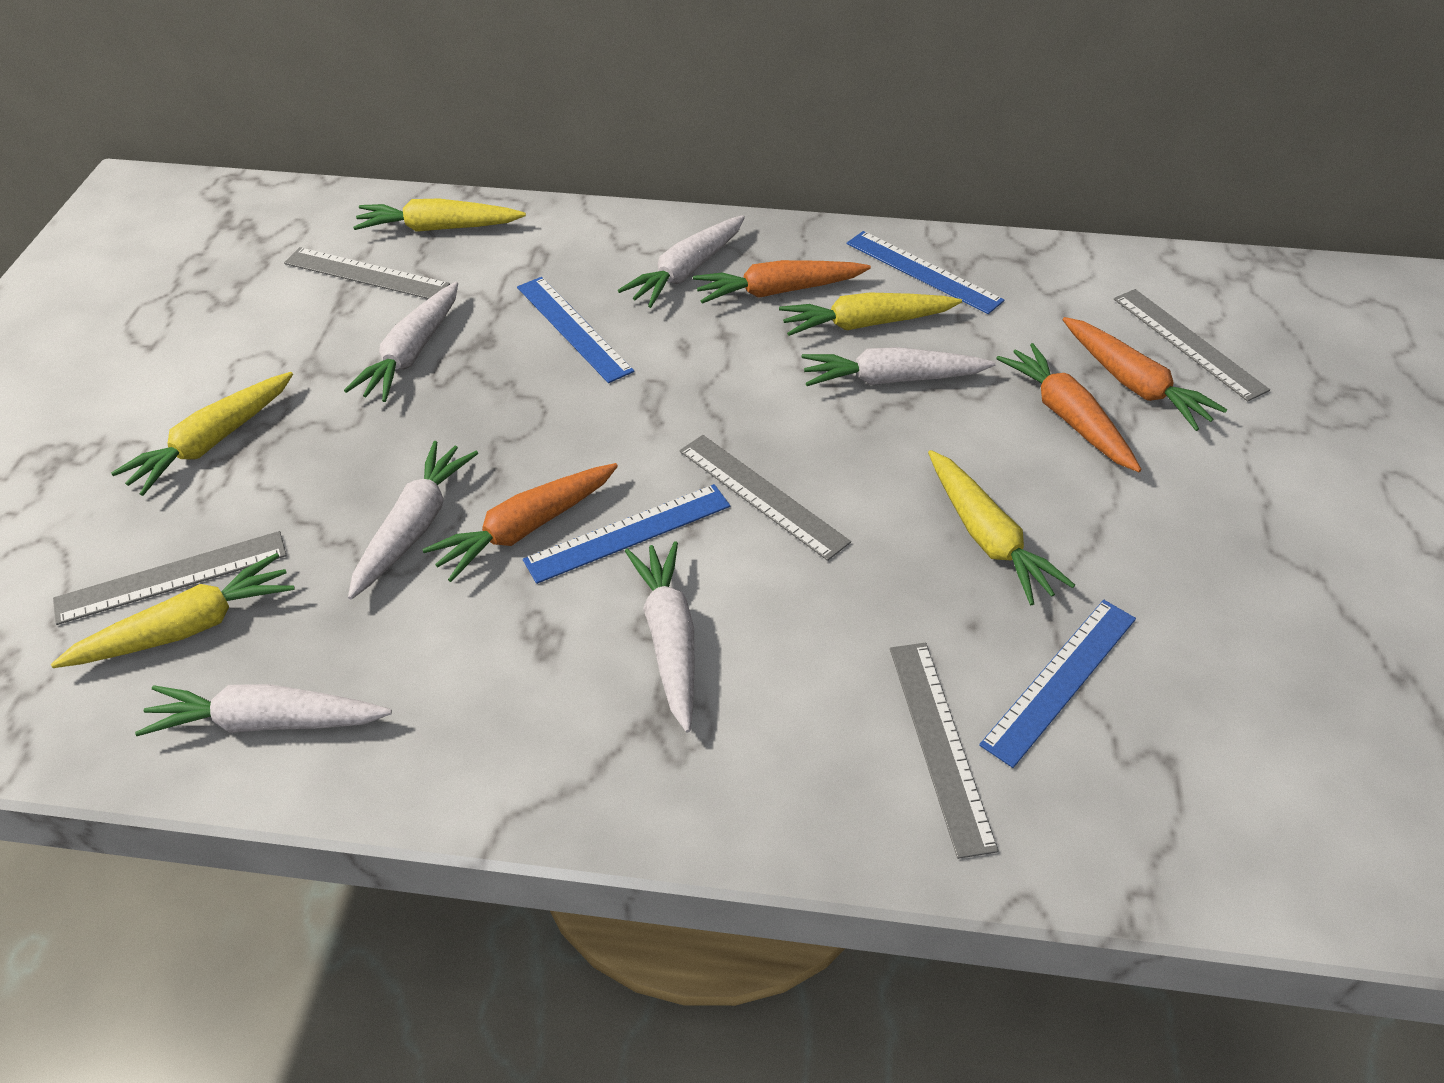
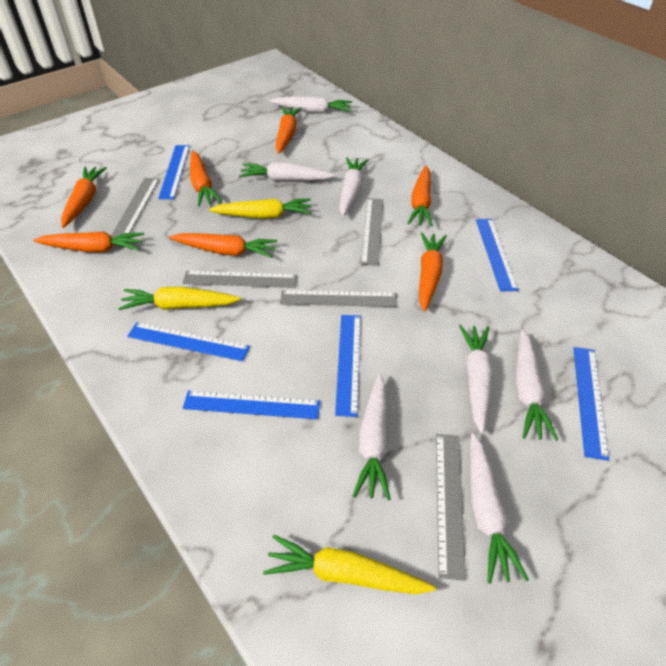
blue ruler: 4 -> 6
orange carrot: 4 -> 7
white carrot: 6 -> 7
yellow carrot: 5 -> 3

